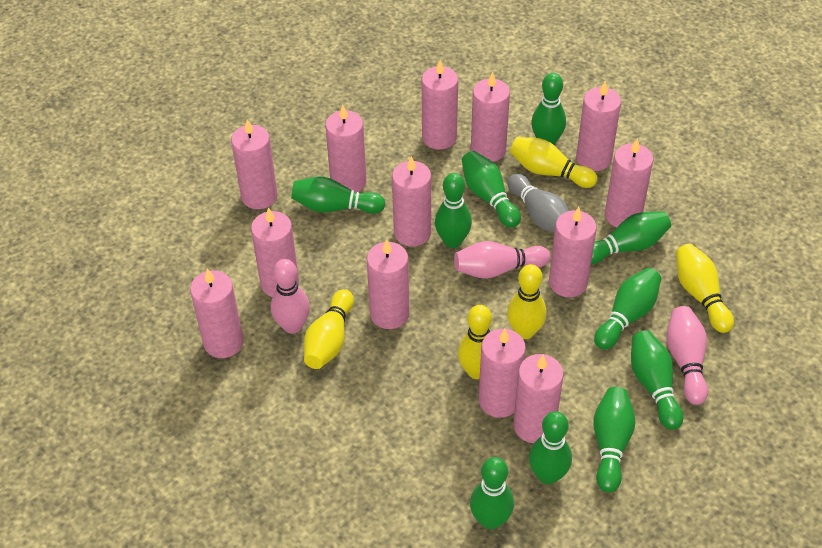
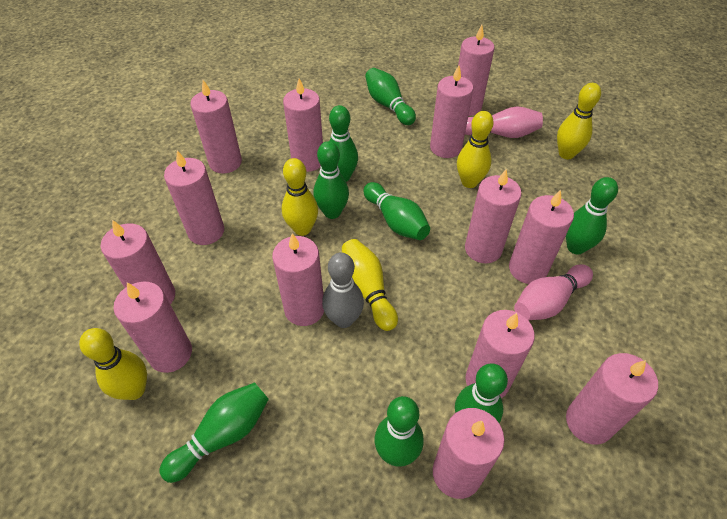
green bowling pin: 10 -> 8
pink bowling pin: 3 -> 2

